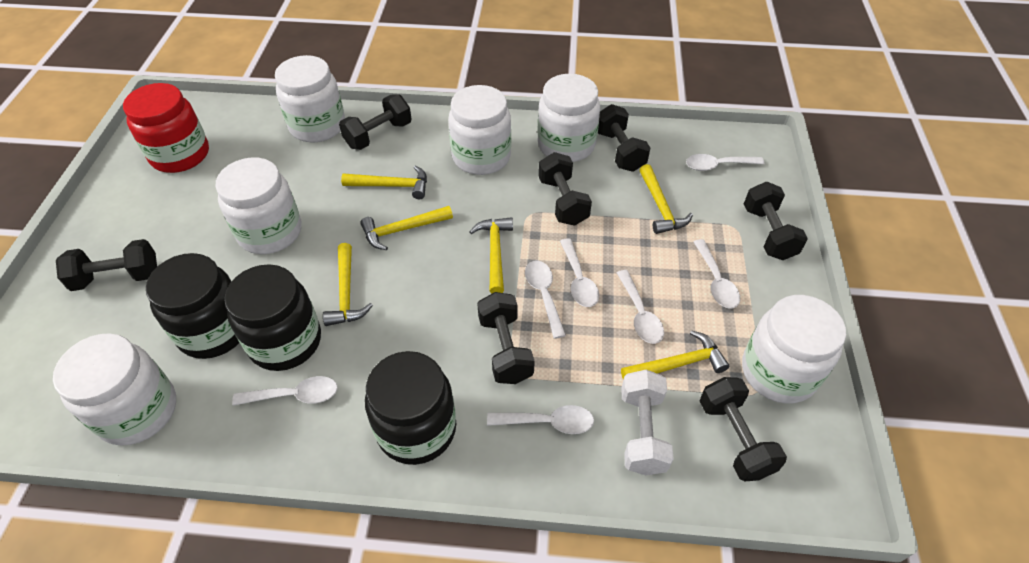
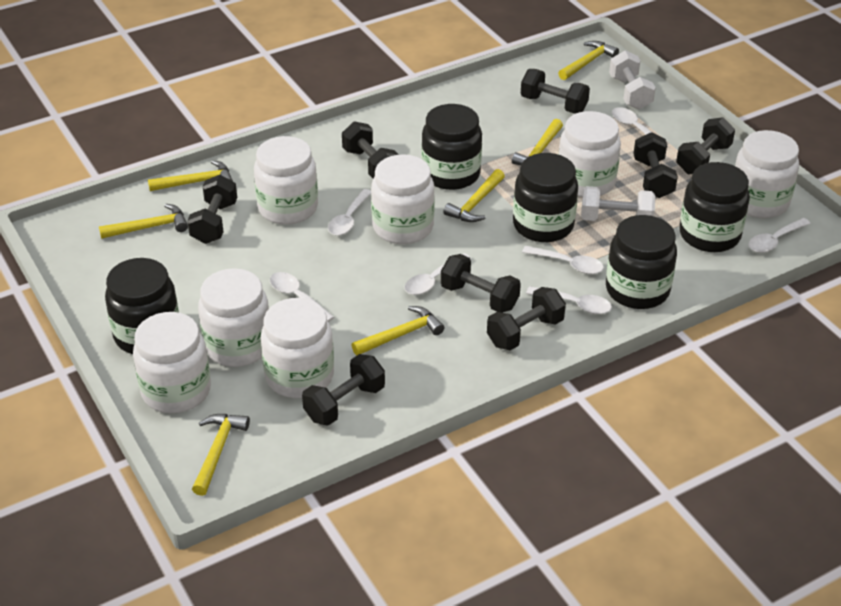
black dumbbell: 7 -> 8
black jar: 3 -> 5
red jar: 1 -> 0
white dumbbell: 1 -> 2
white jar: 6 -> 7
yellow hammer: 6 -> 7

